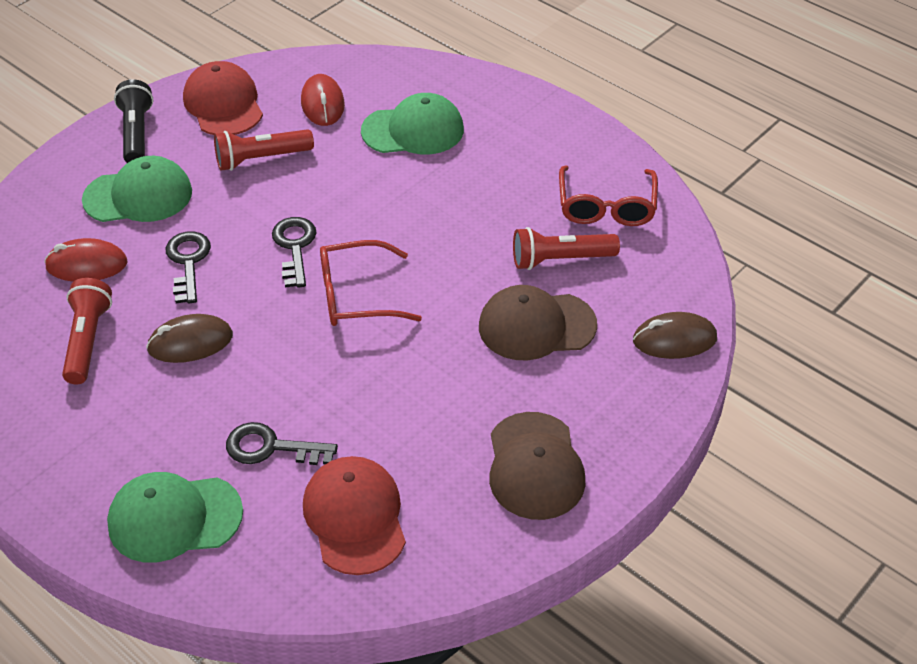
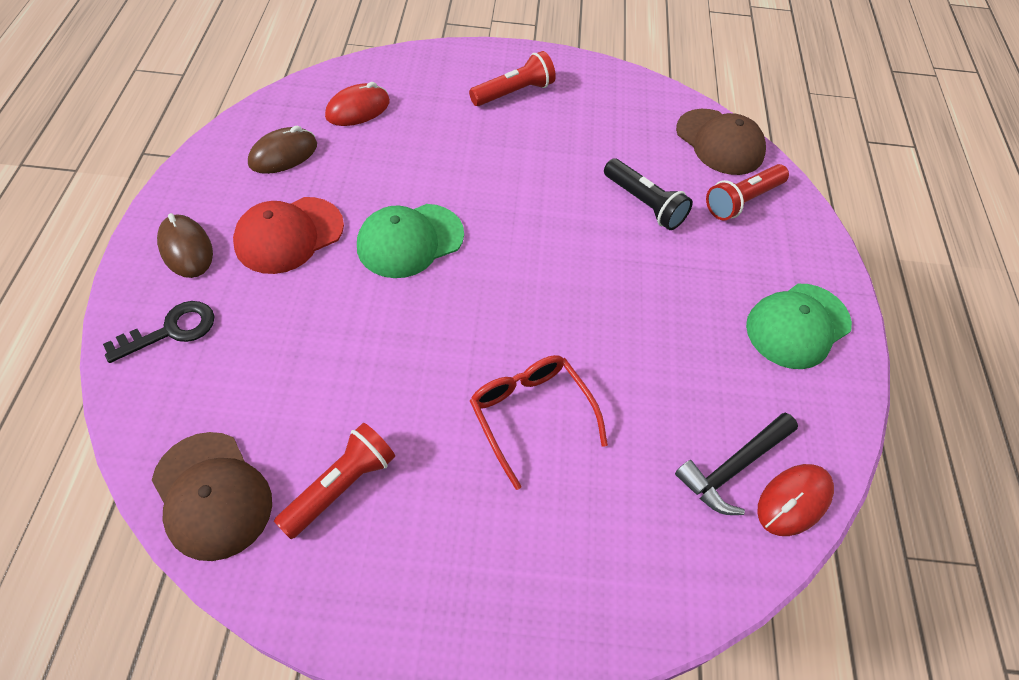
black hammer: 0 -> 1
black key: 3 -> 1
green cap: 3 -> 2
red cap: 2 -> 1
red glasses: 2 -> 1

